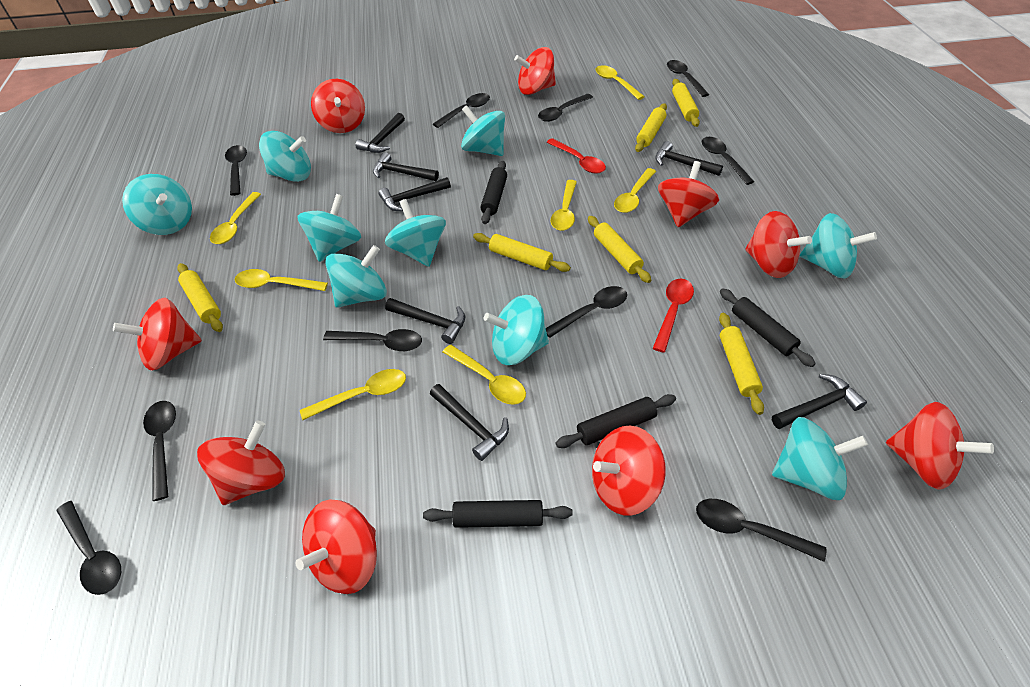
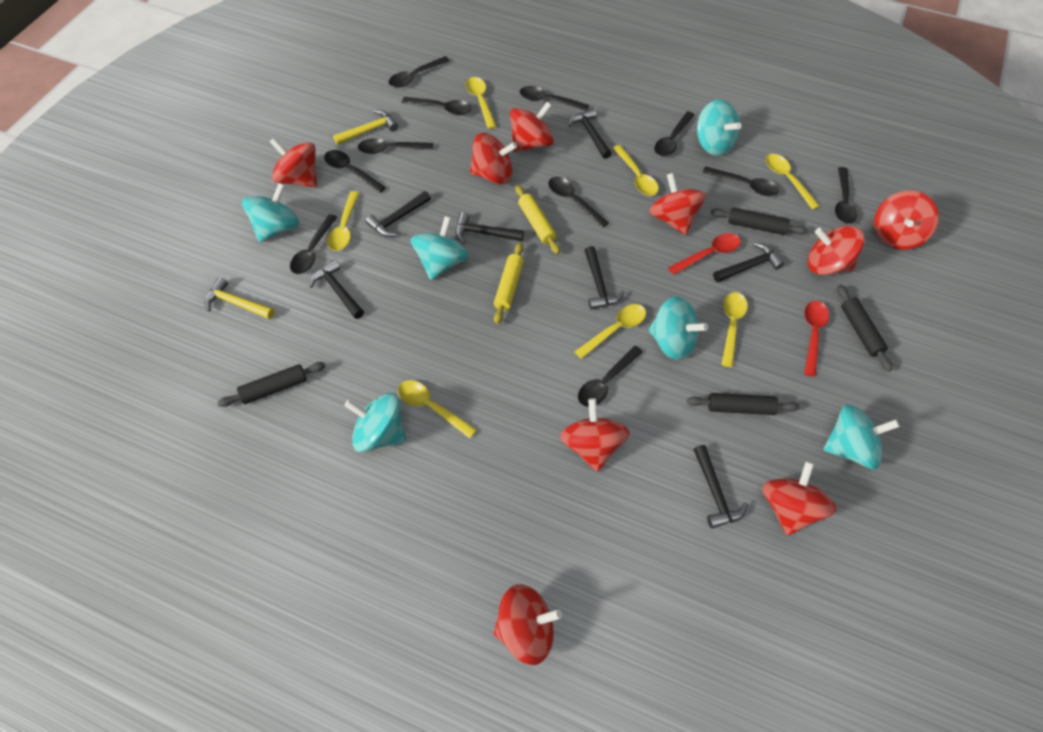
black spoon: 10 -> 11
turquoise spinning top: 9 -> 6
yellow hammer: 0 -> 2
yellow rolling pin: 6 -> 2

